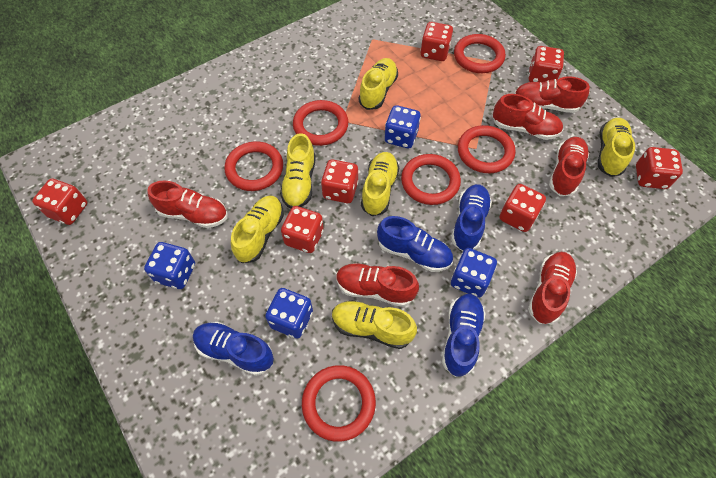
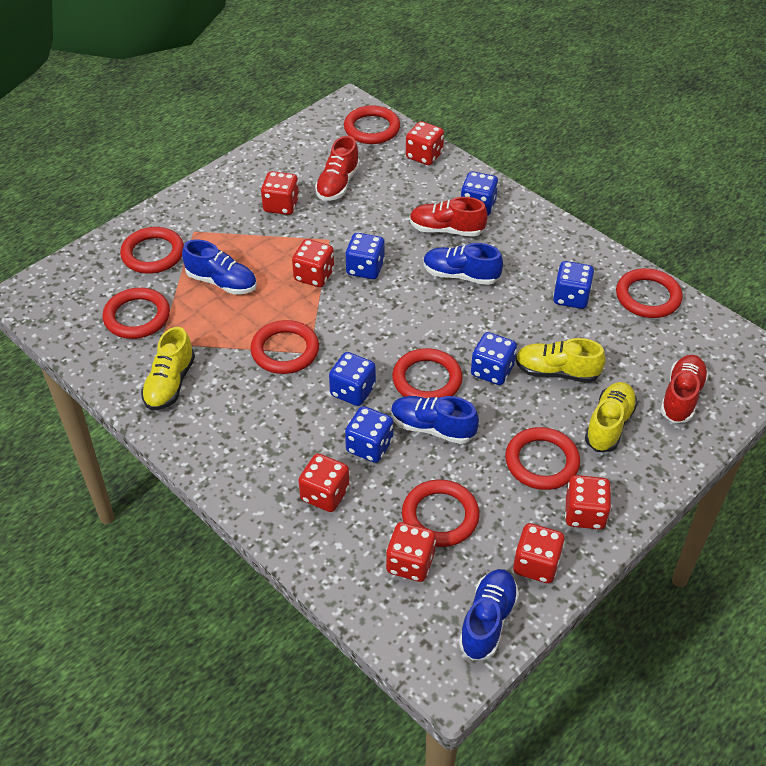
blue dice: 4 -> 6
red ring: 6 -> 8
red shoe: 6 -> 3
yellow shoe: 6 -> 3

